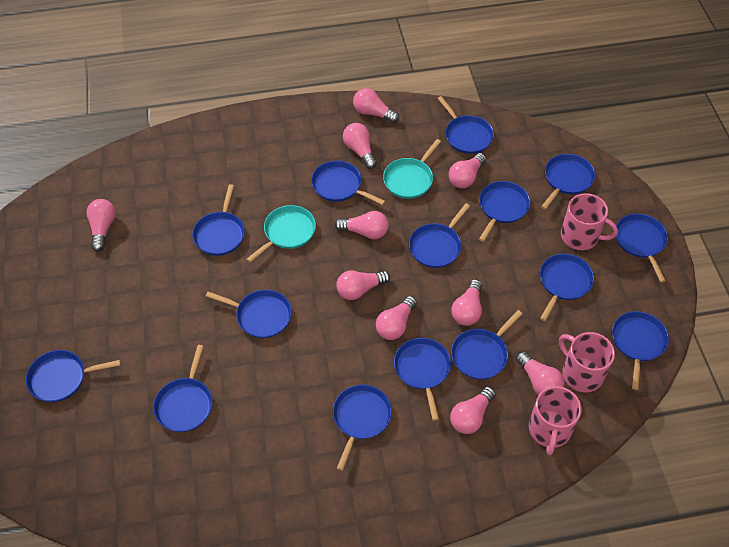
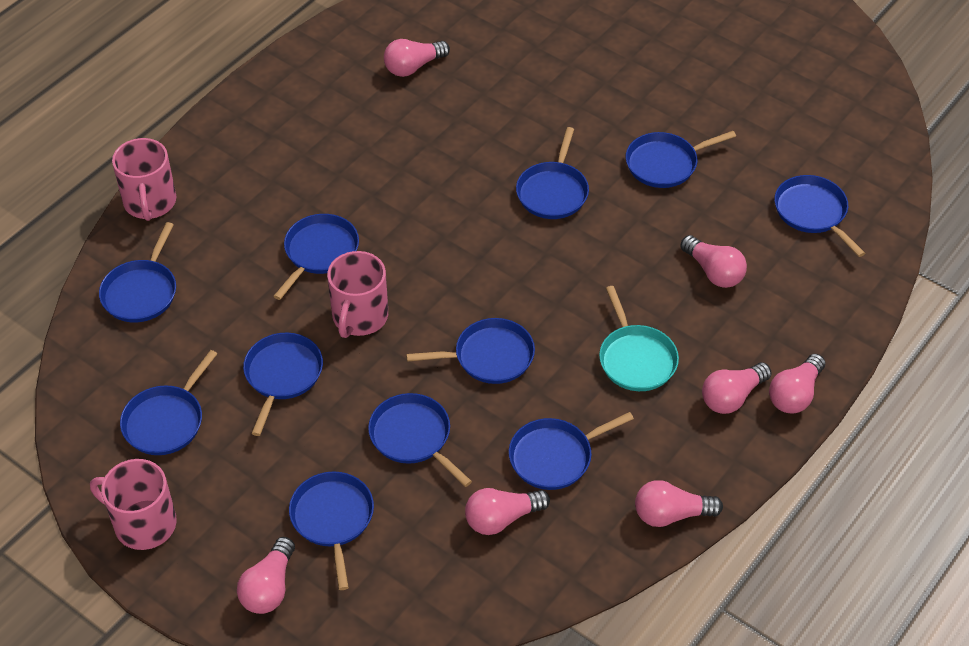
blue pan: 15 -> 11
pink light bulb: 10 -> 7
turquoise pan: 2 -> 1

